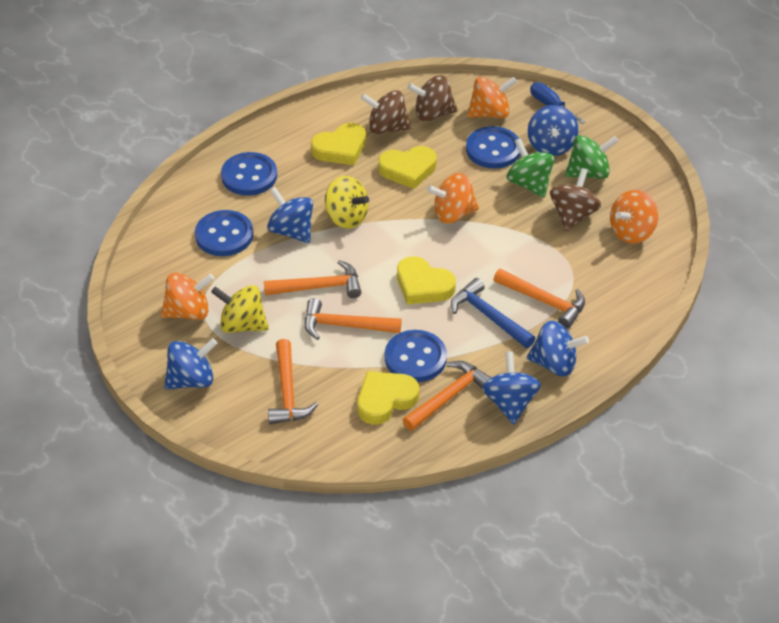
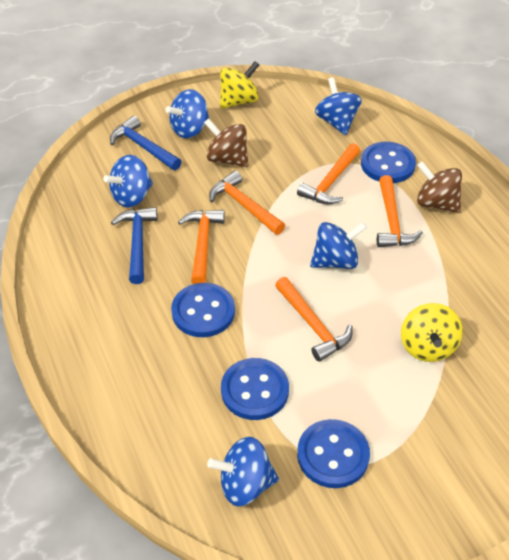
blue hammer: 1 -> 2
blue screwdriver: 1 -> 0
brown spinning top: 3 -> 2
green spinning top: 2 -> 0
orange spinning top: 4 -> 0
yellow heart: 4 -> 0

